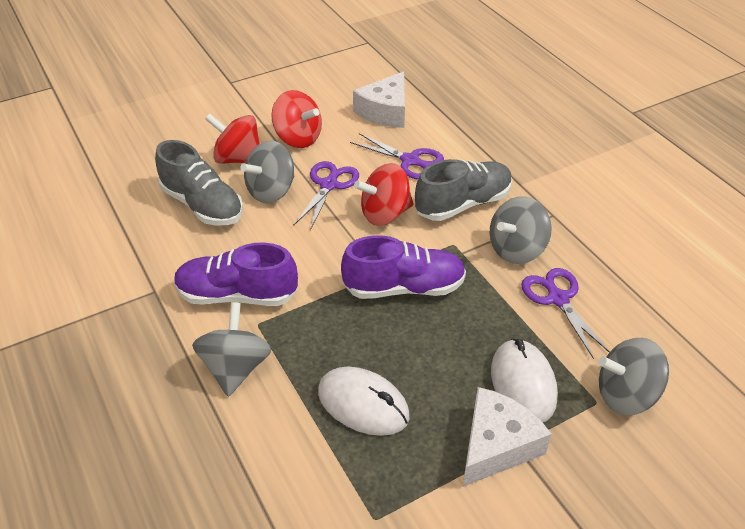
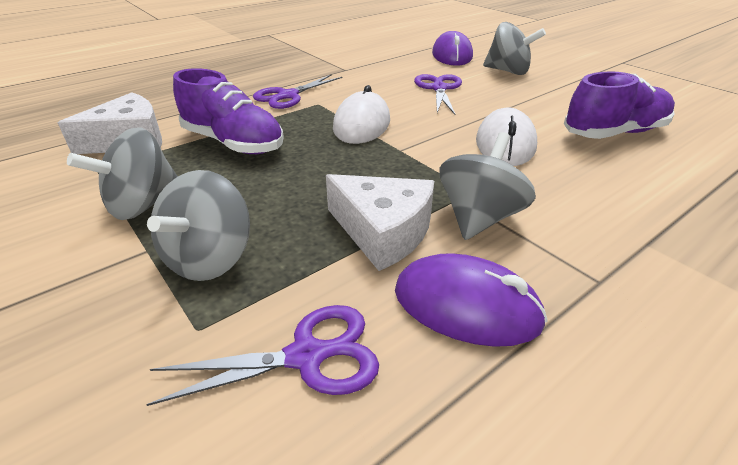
grey shoe: 2 -> 0
purple mouse: 0 -> 2
red spinning top: 3 -> 0

